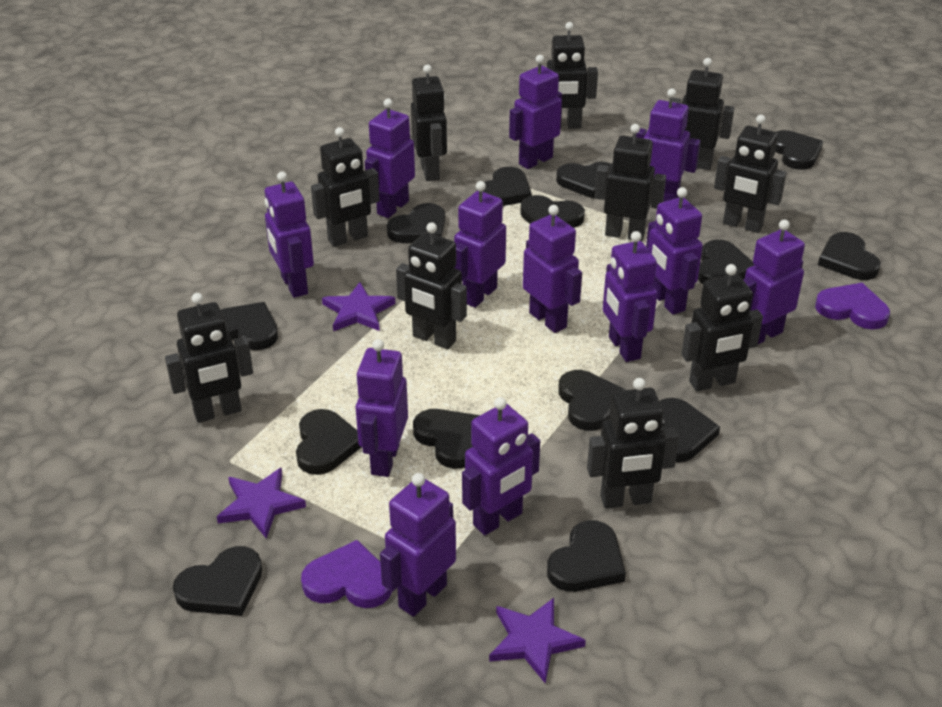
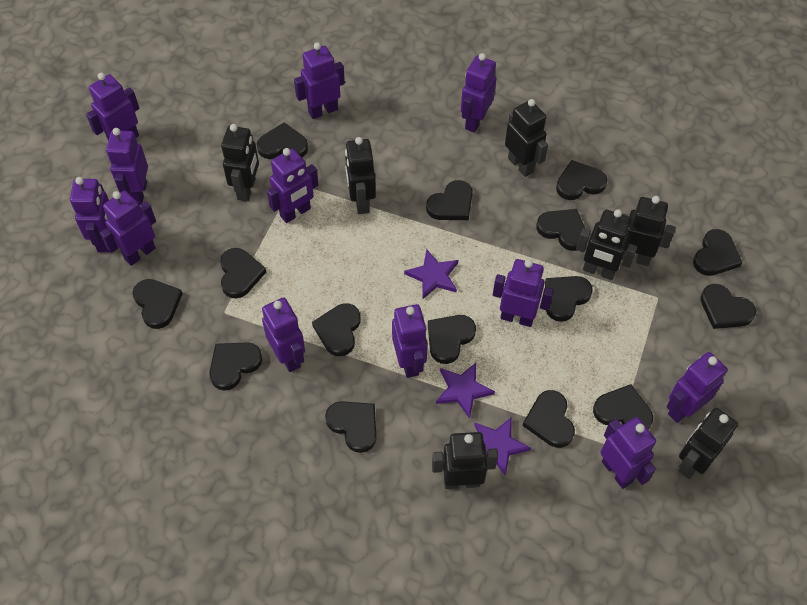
black heart: 14 -> 15
black robot: 10 -> 7
purple heart: 2 -> 0

